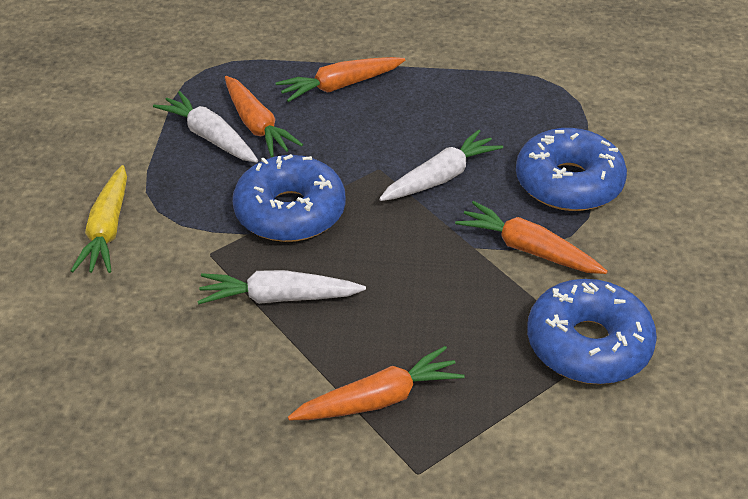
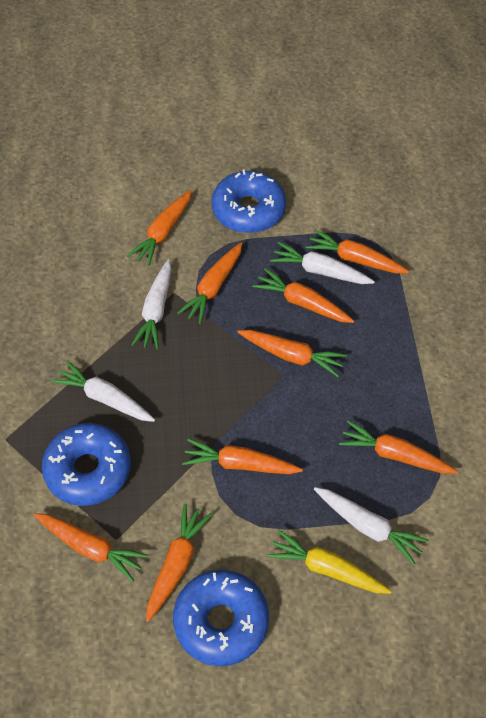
orange carrot: 4 -> 9
white carrot: 3 -> 4

